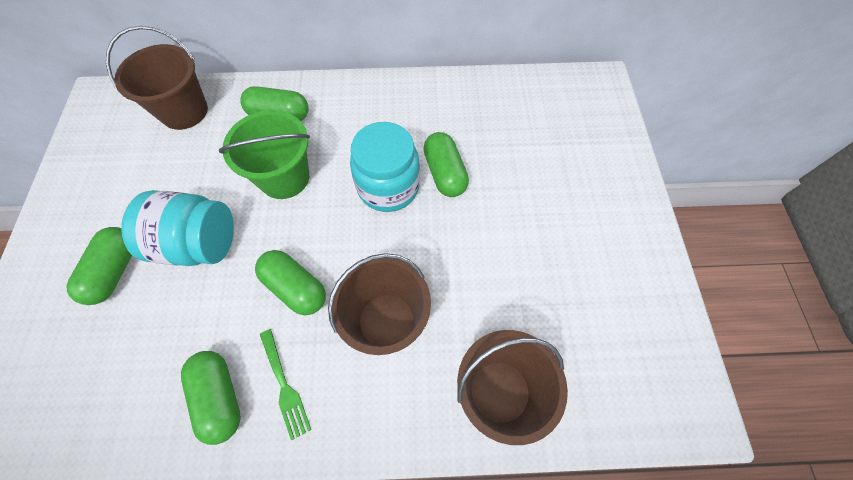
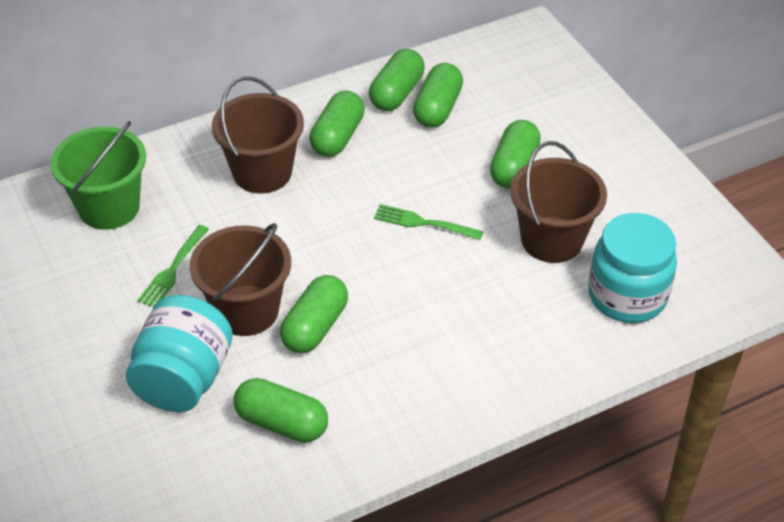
green capsule: 5 -> 6
green fork: 1 -> 2

